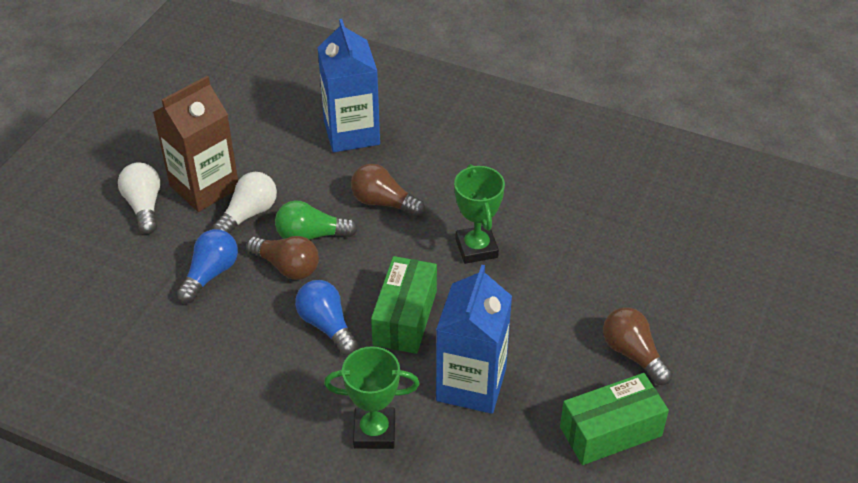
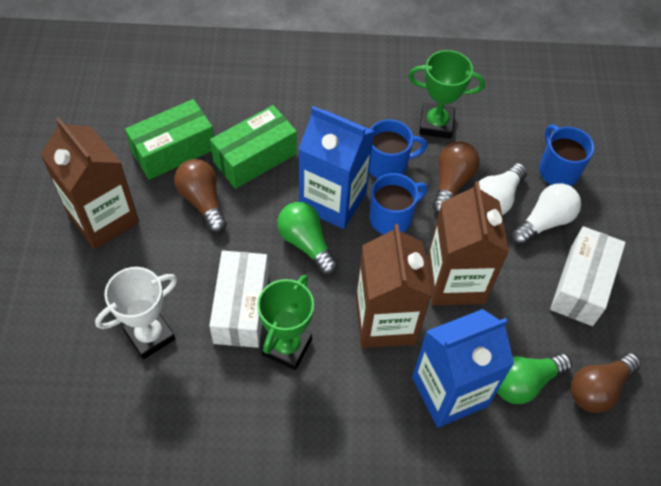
blue light bulb: 2 -> 0
blue mug: 0 -> 3
brown carton: 1 -> 3
green light bulb: 1 -> 2
white box: 0 -> 2
white trophy: 0 -> 1

